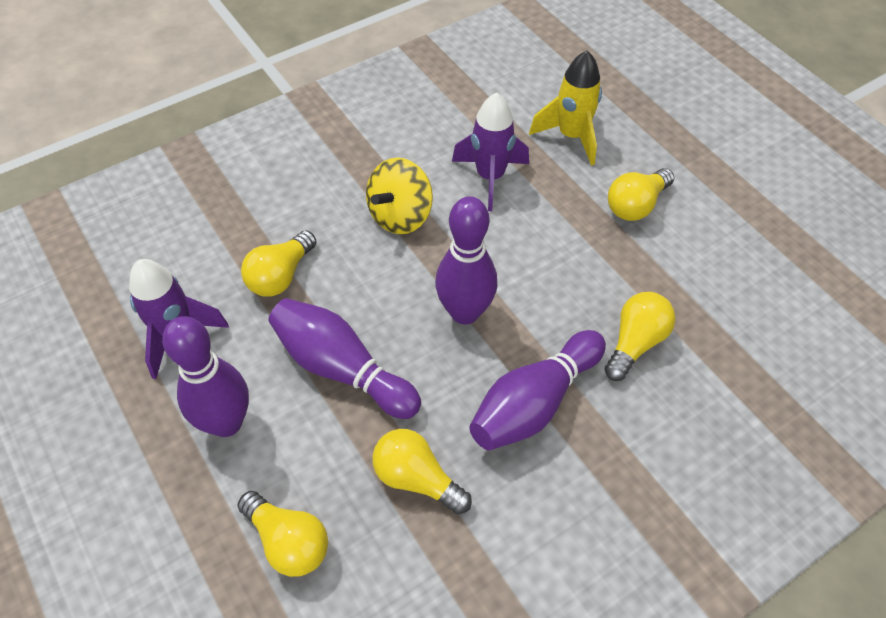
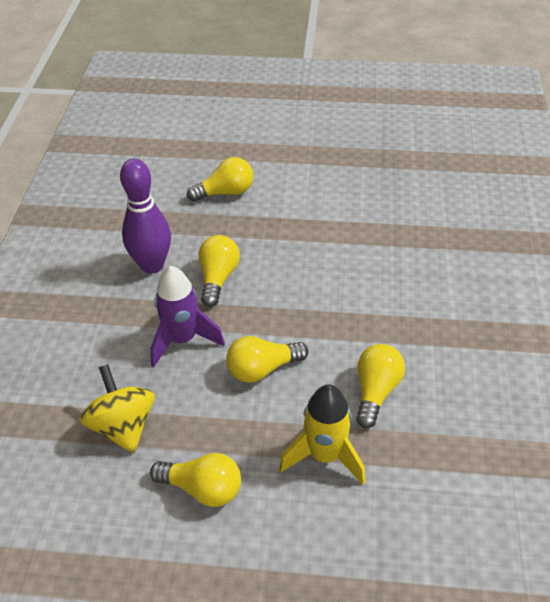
purple bowling pin: 4 -> 1
purple rocket: 2 -> 1

